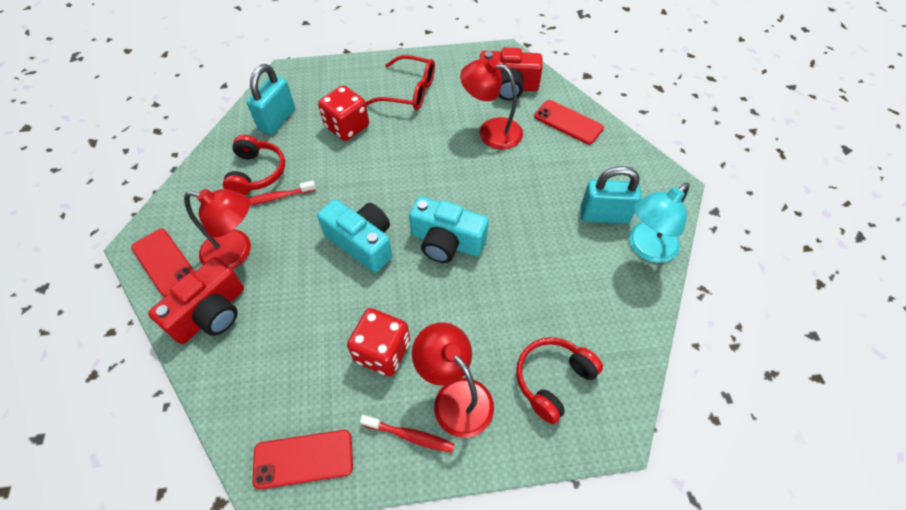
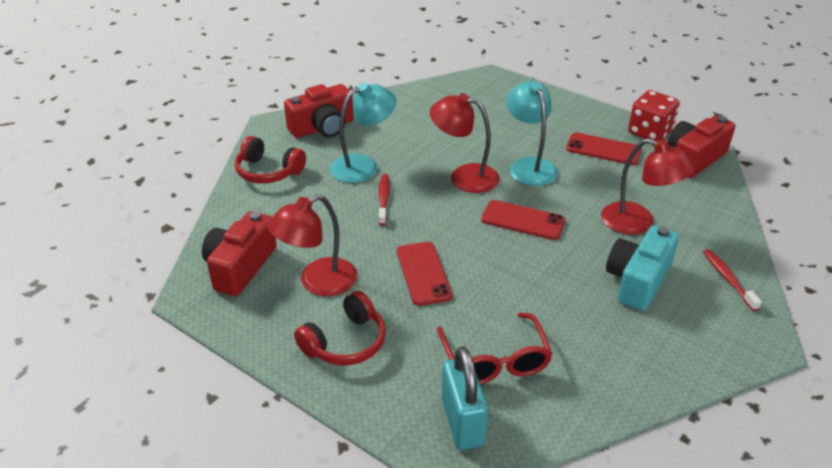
red camera: 2 -> 3
red dice: 2 -> 1
turquoise camera: 2 -> 1
turquoise lamp: 1 -> 2
turquoise padlock: 2 -> 1

